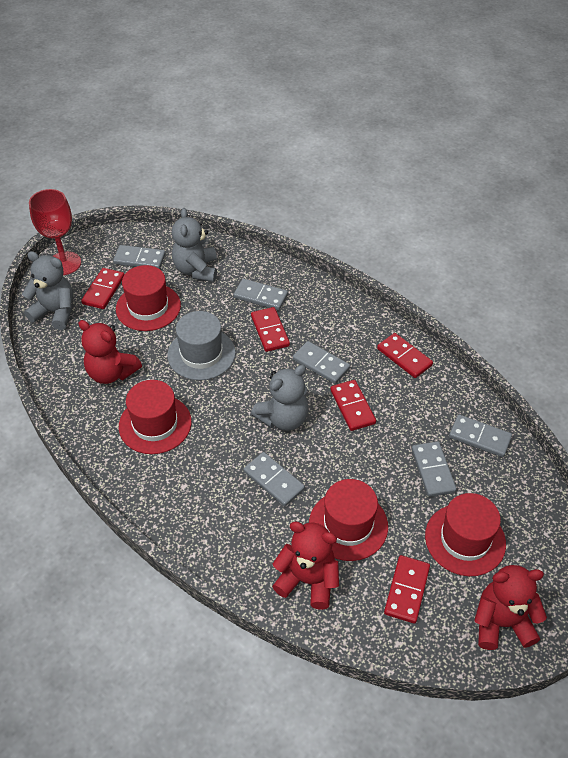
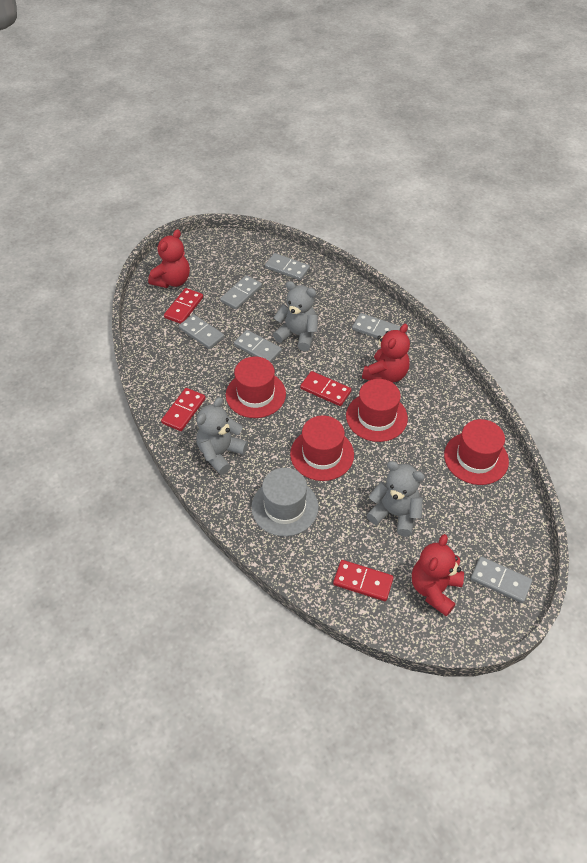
red domino: 5 -> 4
red goblet: 1 -> 0

